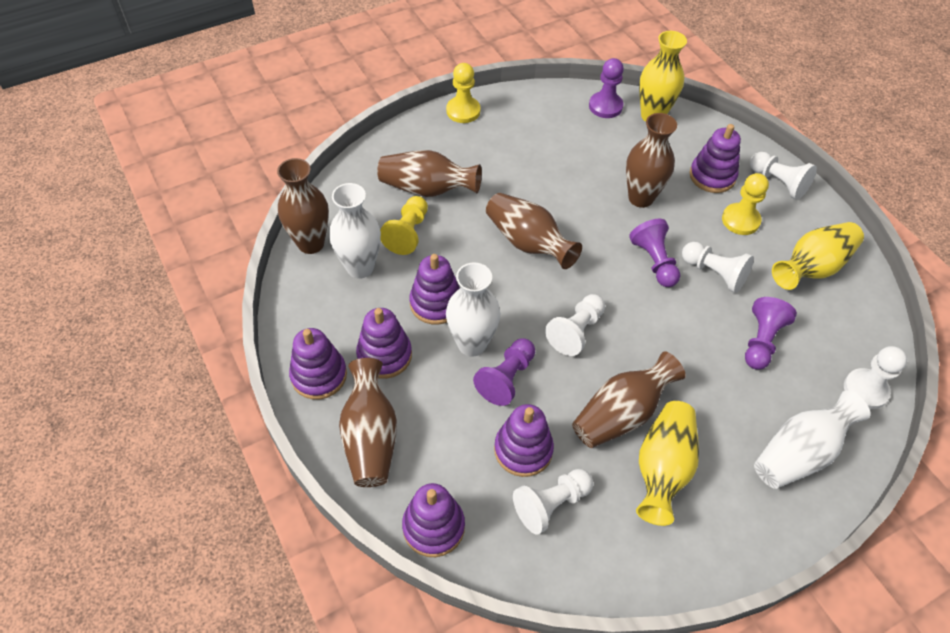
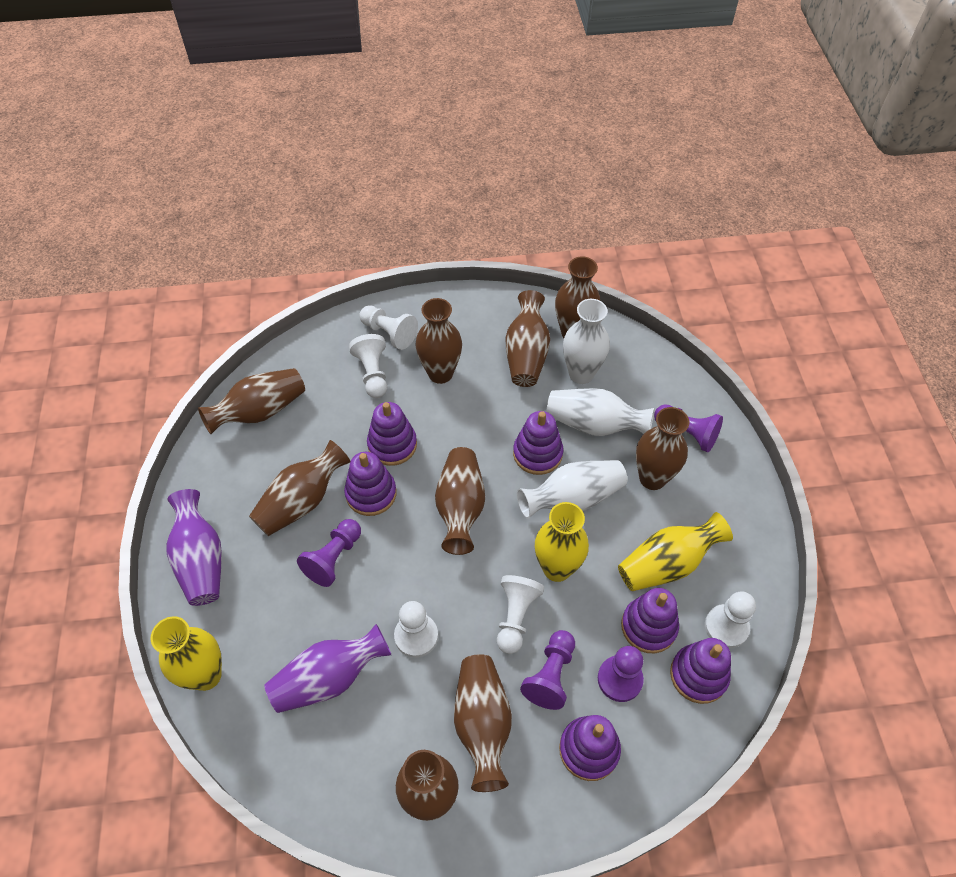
brown vase: 6 -> 9
purple vase: 0 -> 2
yellow pawn: 3 -> 0

